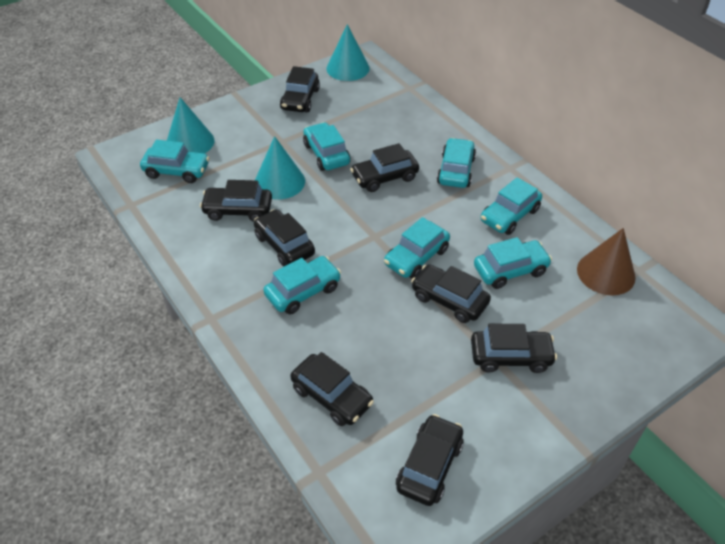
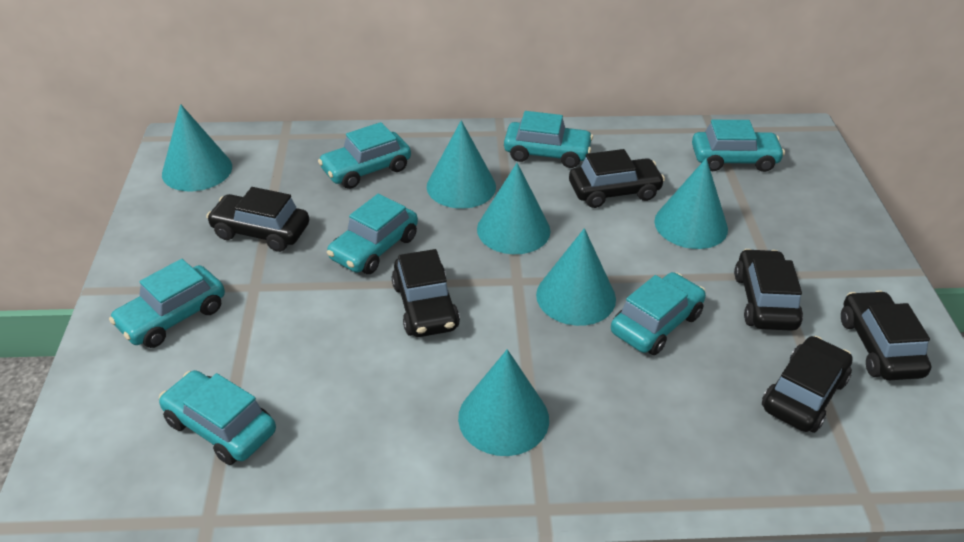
black car: 8 -> 6
brown cone: 1 -> 0
turquoise cone: 3 -> 6

